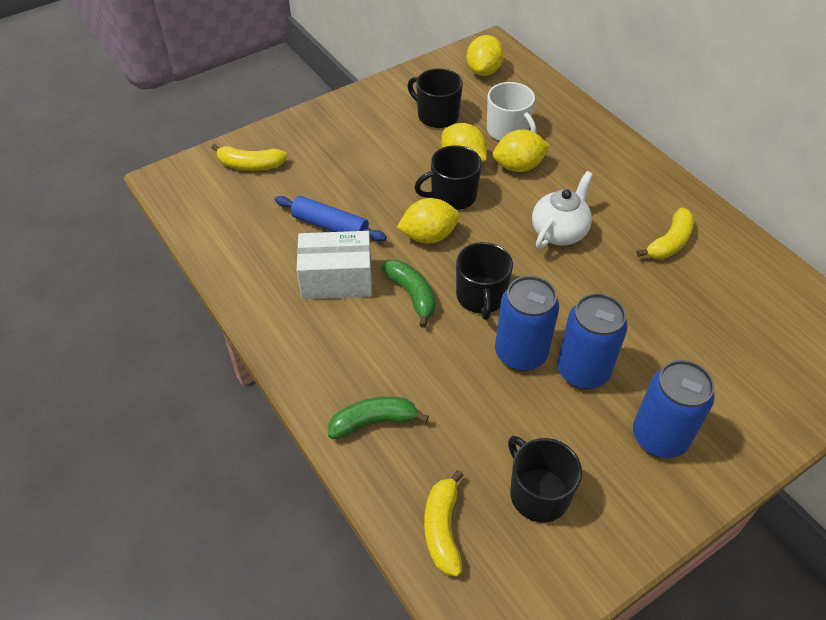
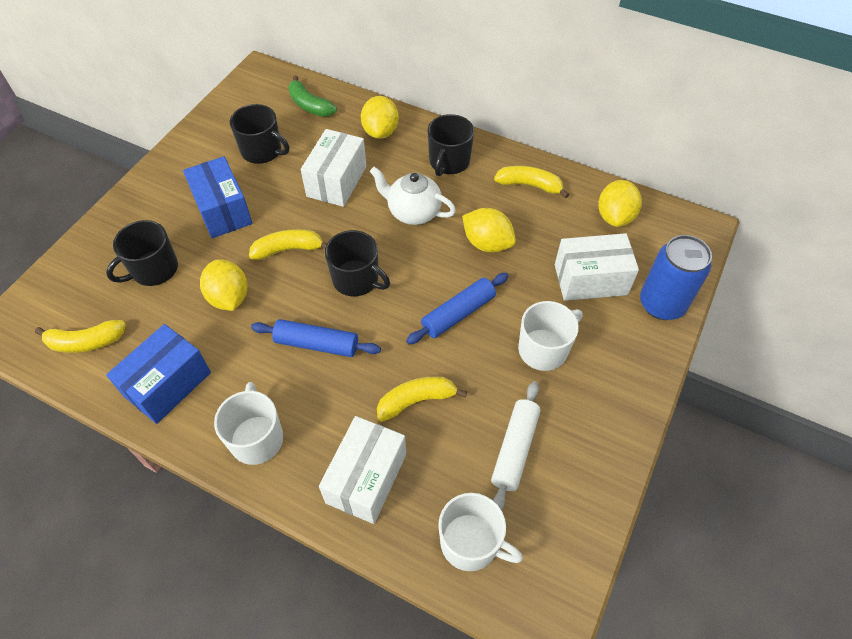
blue box: 0 -> 2
blue can: 3 -> 1
blue rolling pin: 1 -> 2
green banana: 2 -> 1
white box: 1 -> 3
white mug: 1 -> 3
white rolling pin: 0 -> 1
yellow banana: 3 -> 4

